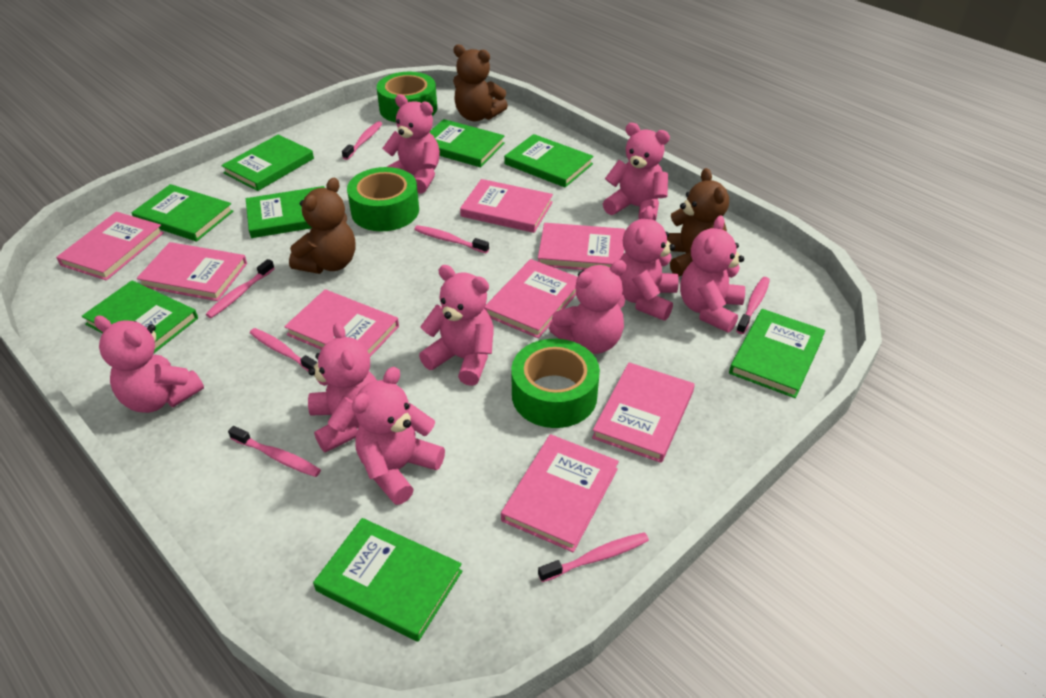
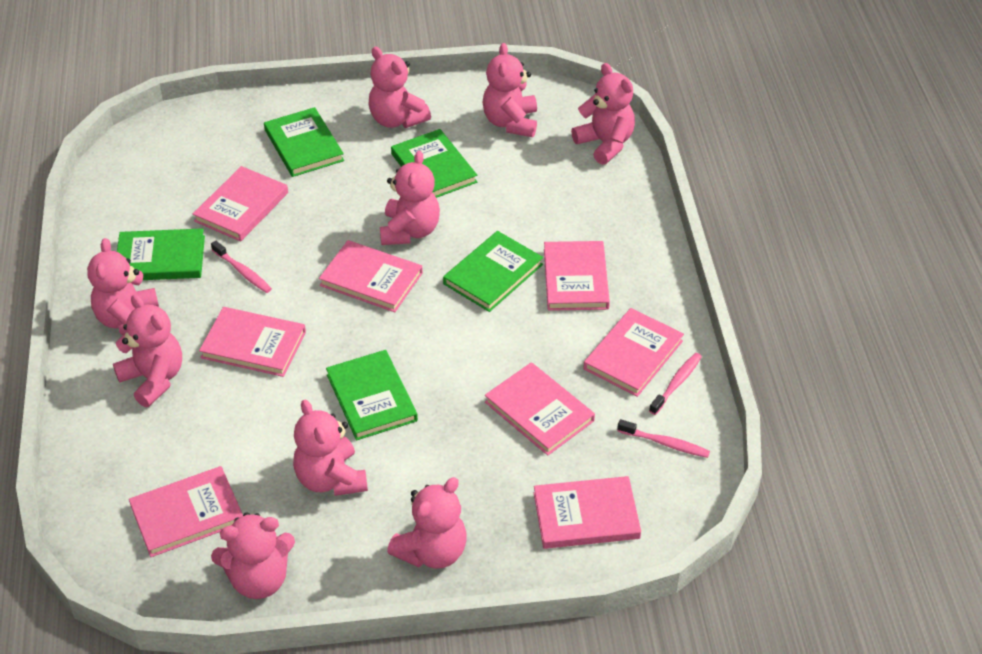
brown teddy bear: 3 -> 0
green book: 8 -> 5
green tape: 3 -> 0
pink toothbrush: 7 -> 3

